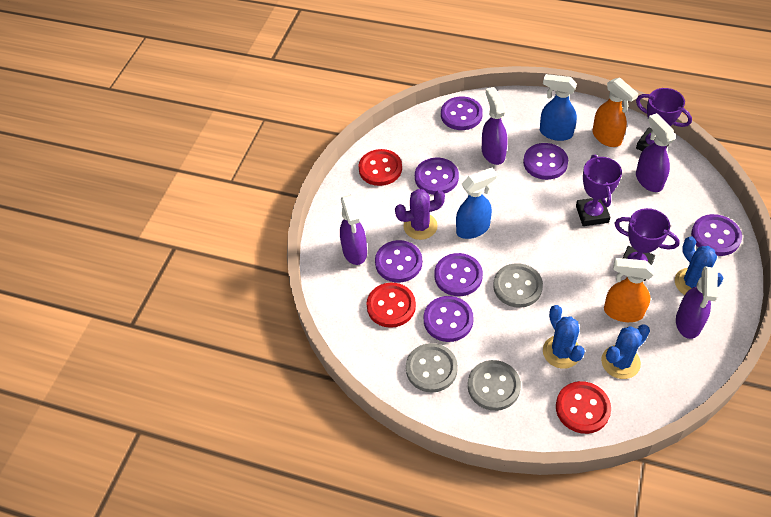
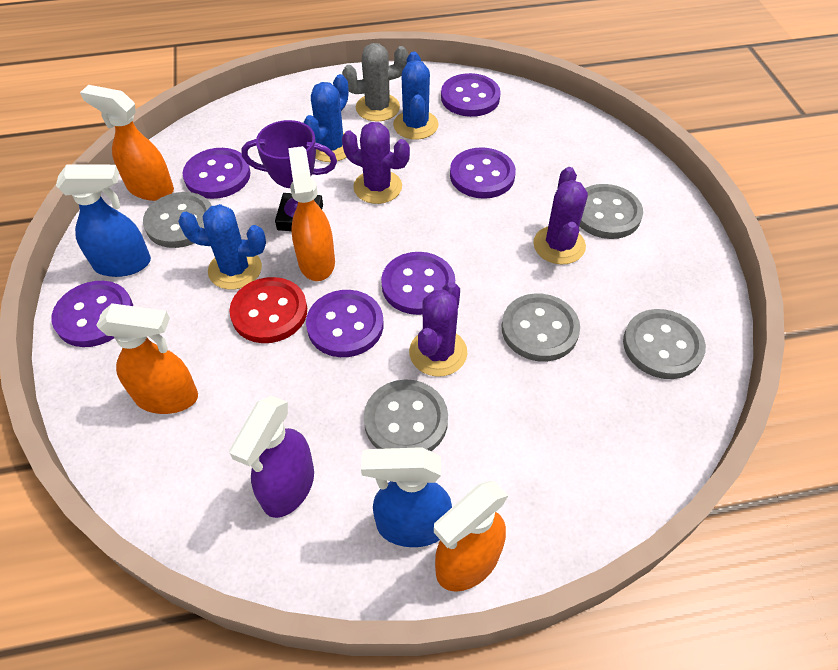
grey button: 3 -> 5
grey cactus: 0 -> 1
orange spray bottle: 2 -> 4
purple button: 7 -> 6
purple cactus: 1 -> 3
purple spray bottle: 4 -> 1
purple trophy: 3 -> 1
red button: 3 -> 1

